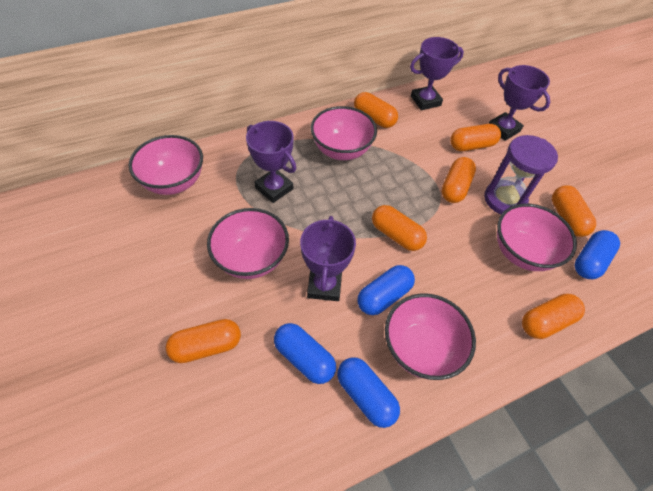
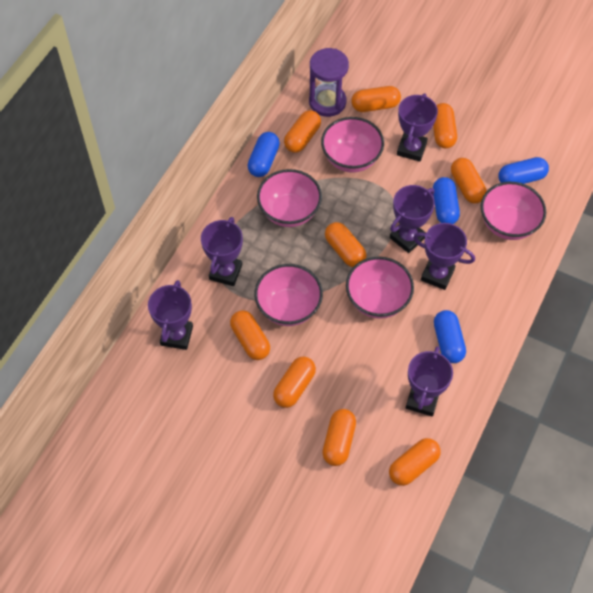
orange capsule: 7 -> 9
purple trophy: 4 -> 6

